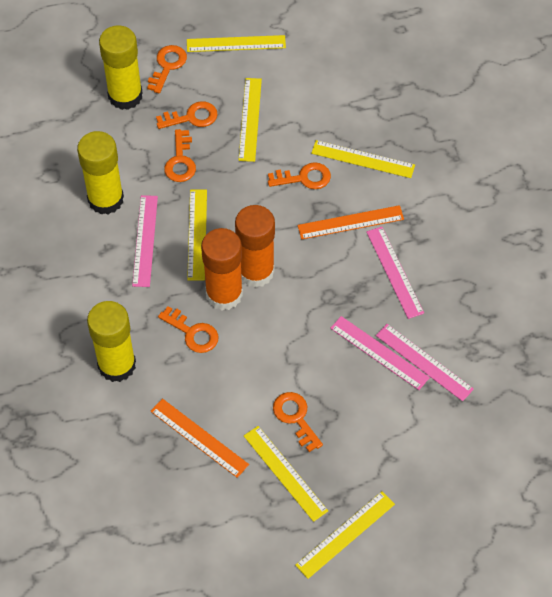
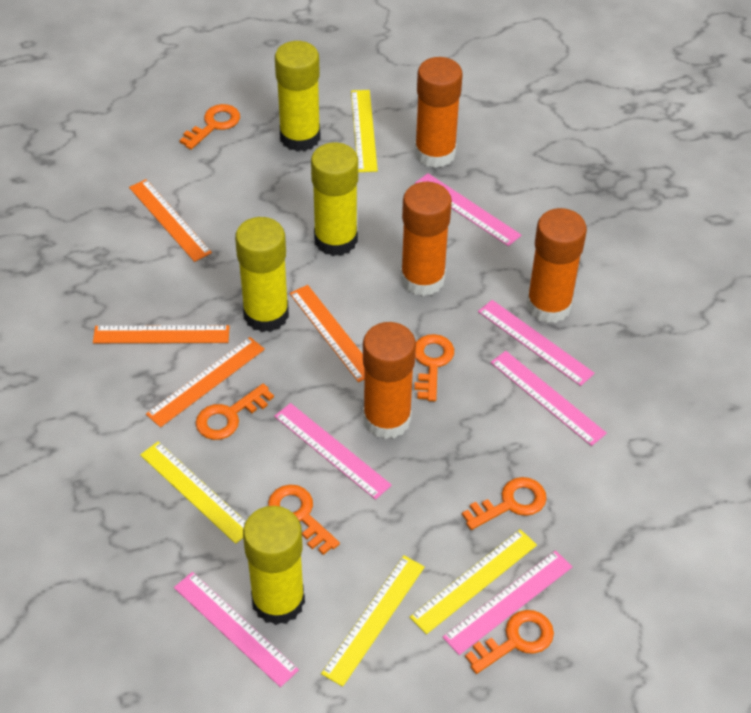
orange glue stick: 2 -> 4
orange ruler: 2 -> 4
pink ruler: 4 -> 6
yellow glue stick: 3 -> 4
yellow ruler: 6 -> 4

